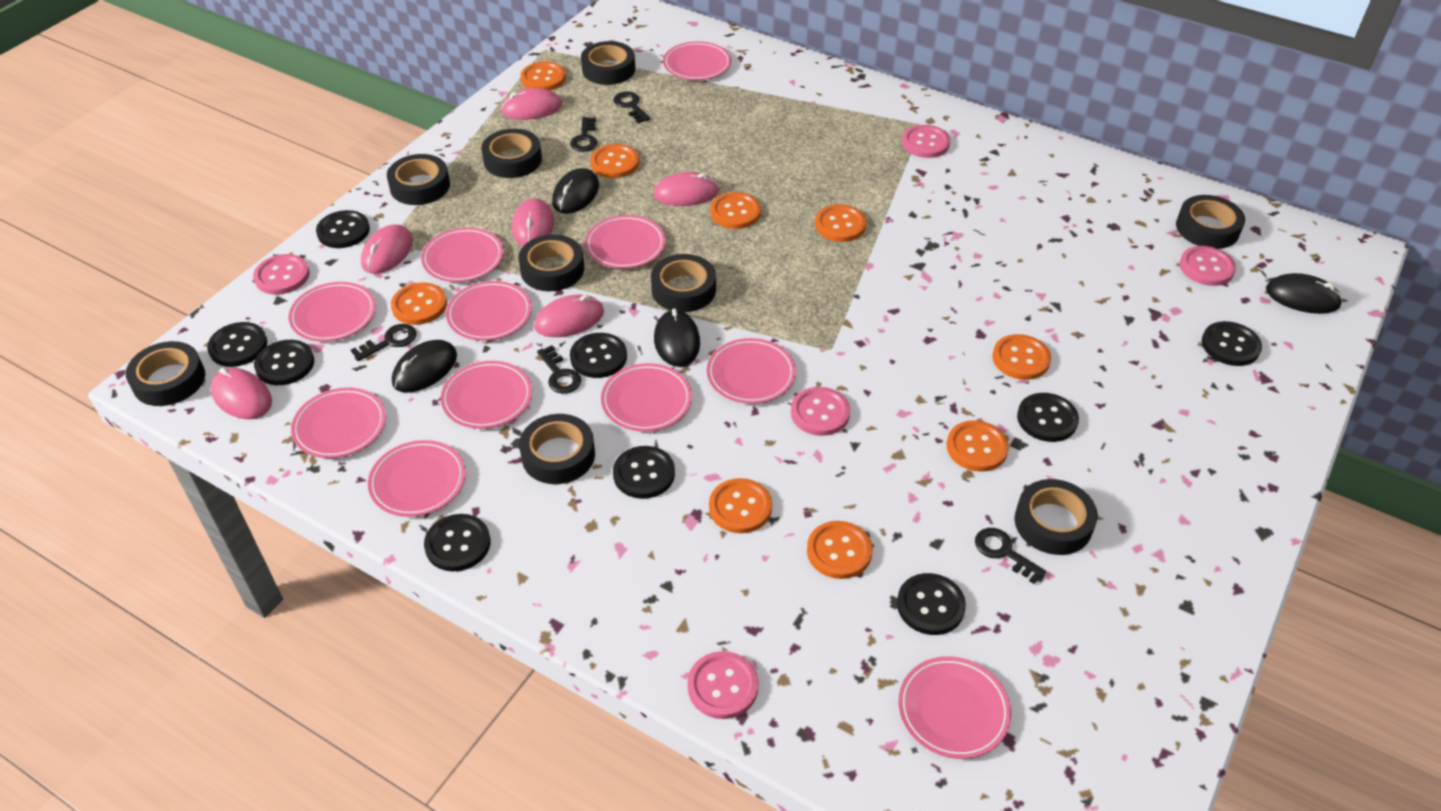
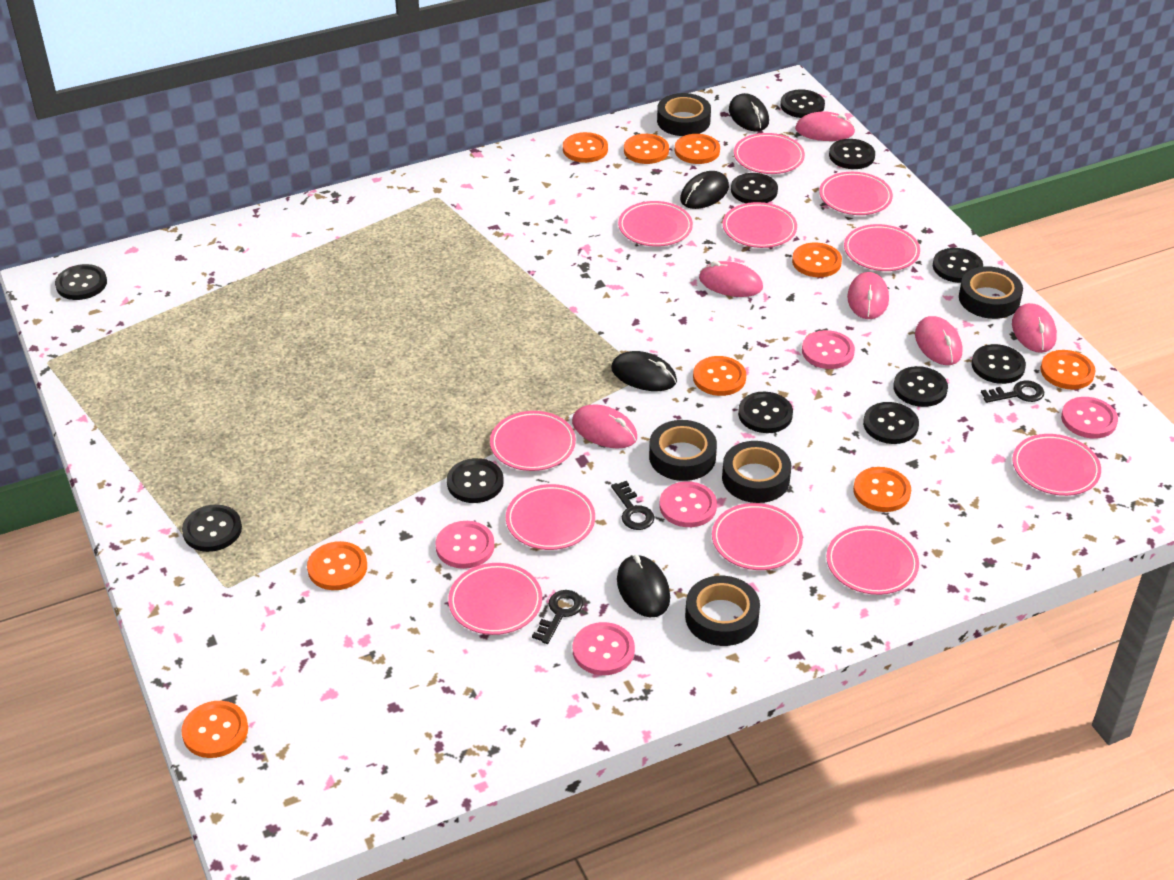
black button: 9 -> 11
black key: 5 -> 3
black tape: 9 -> 5

